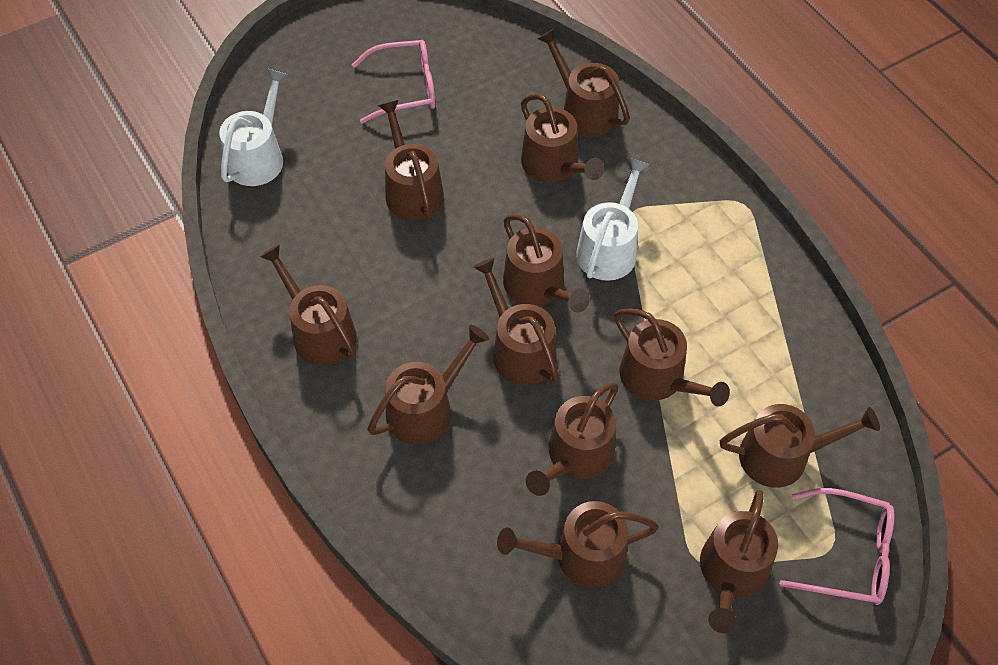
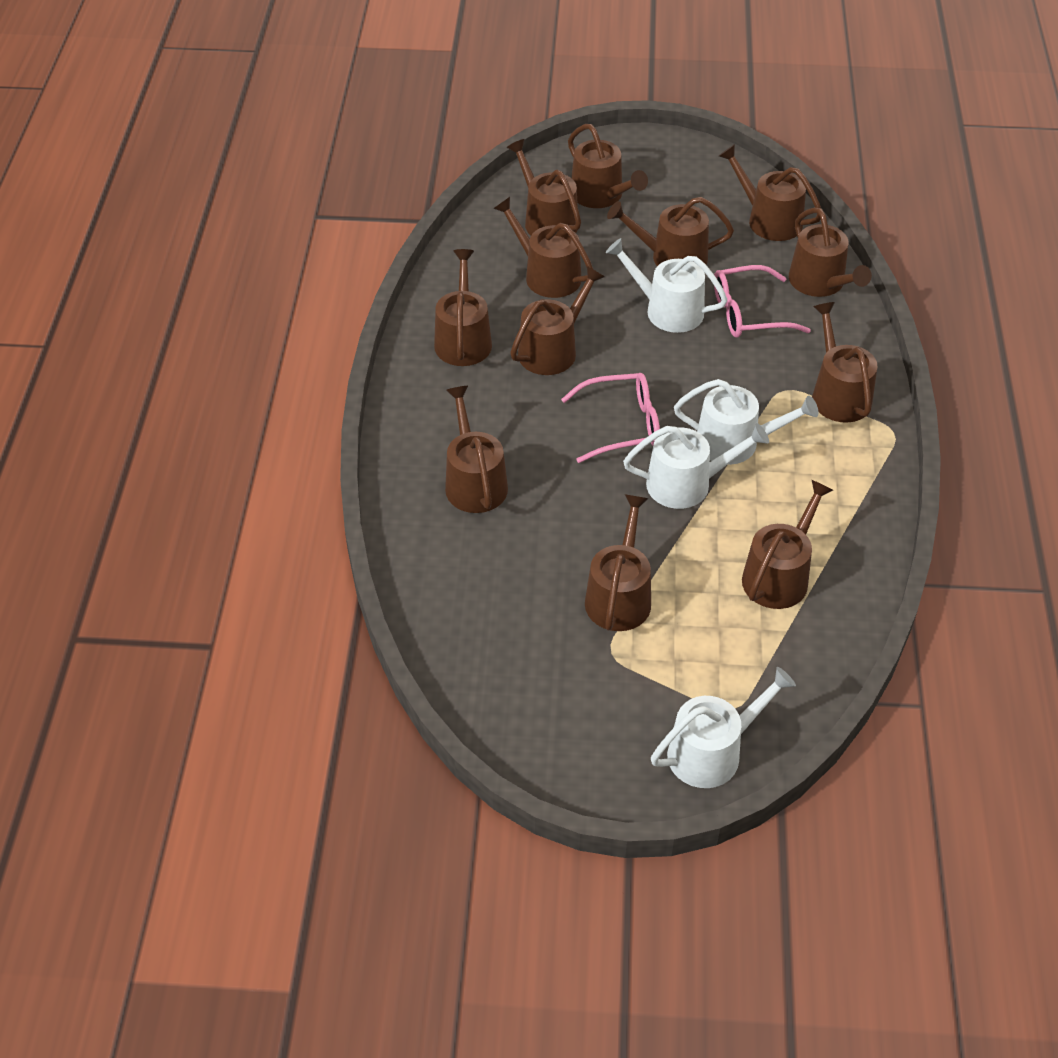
white watering can: 2 -> 4

